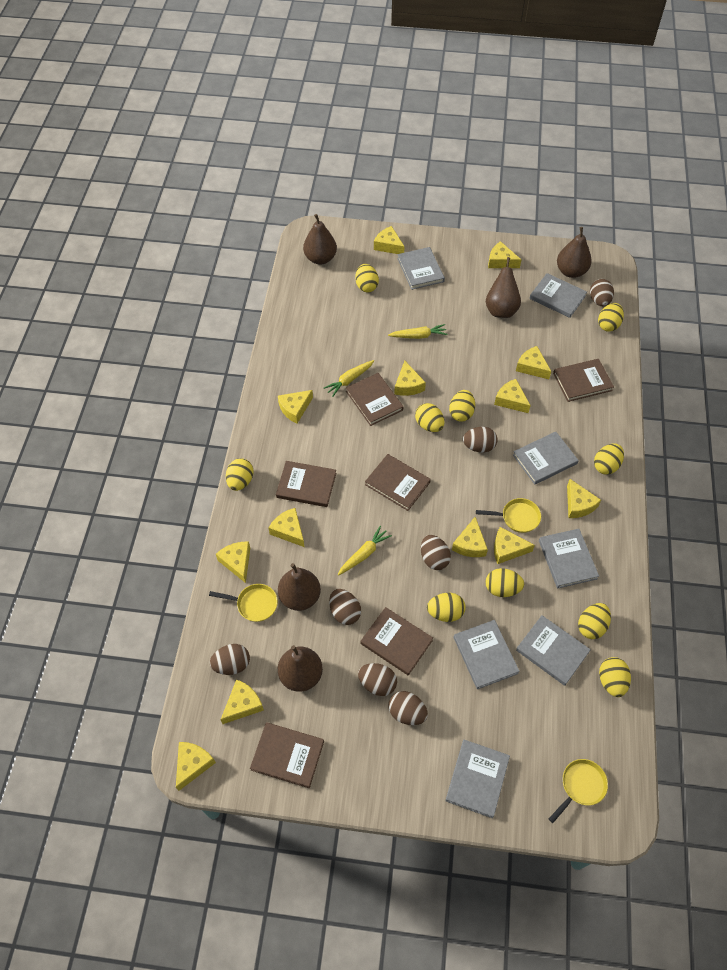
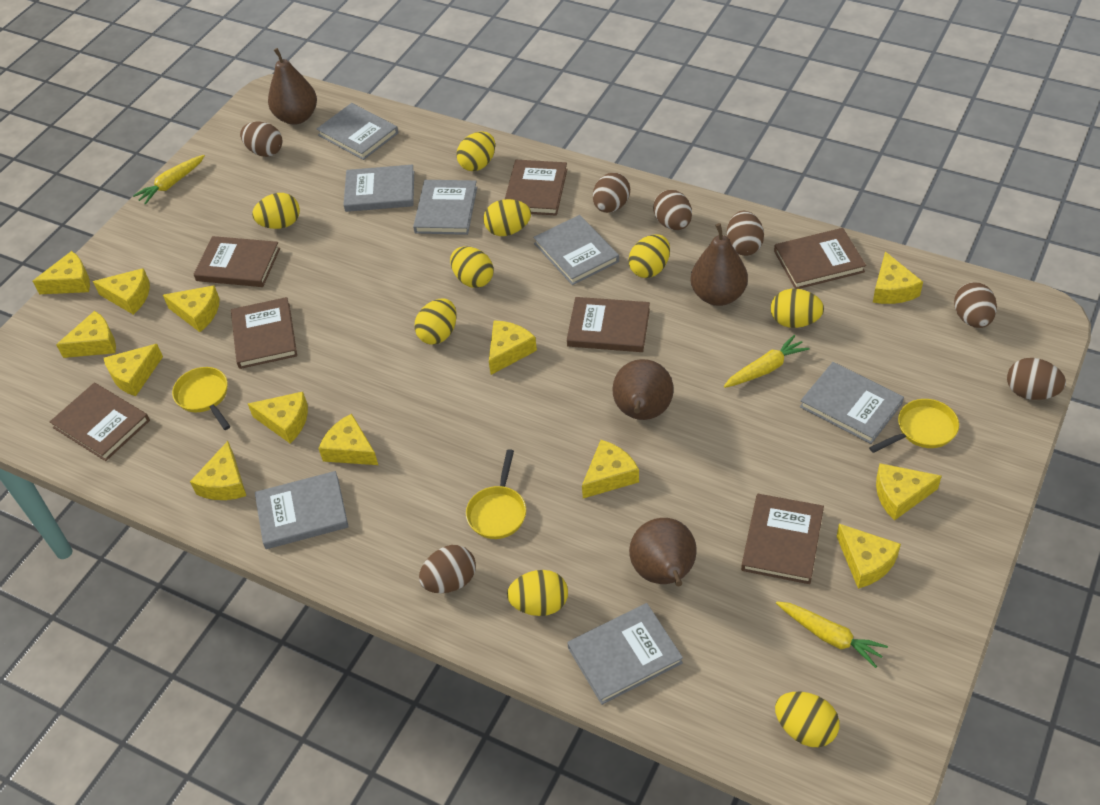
brown book: 6 -> 7
brown pear: 5 -> 4
yellow egg: 10 -> 9

